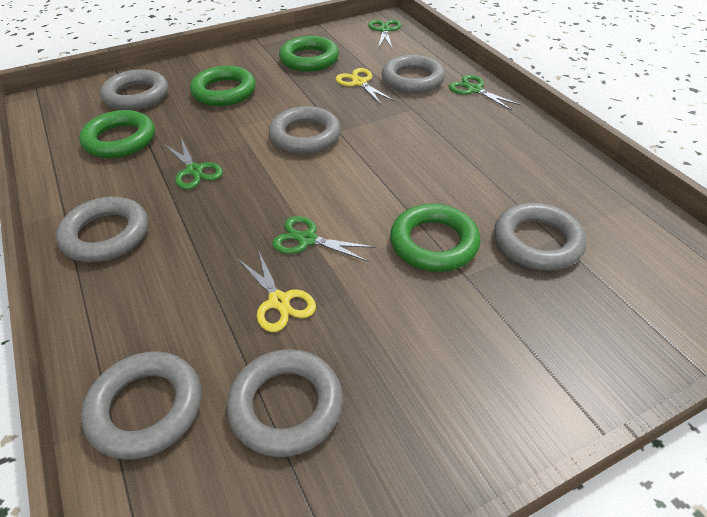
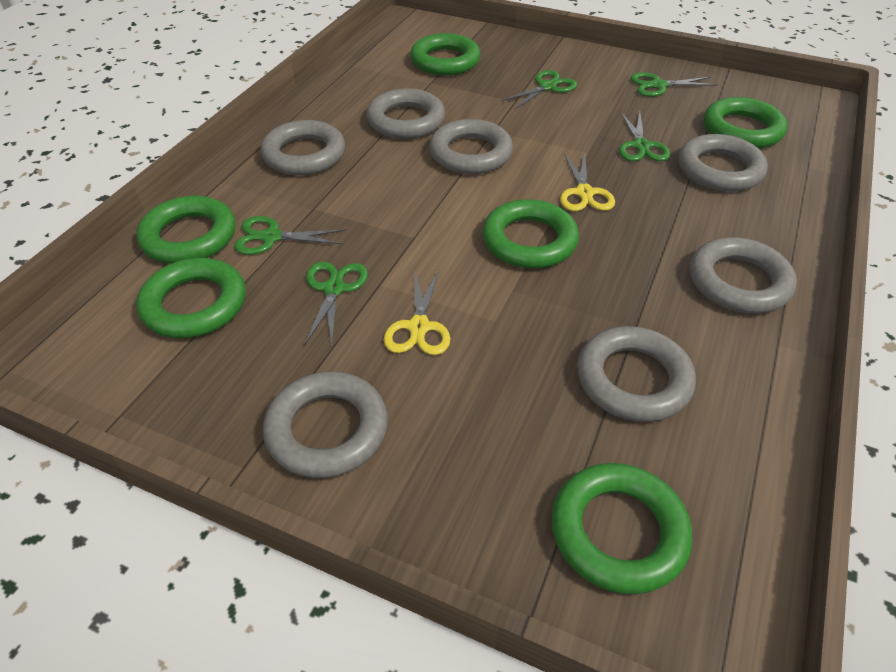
green ring: 4 -> 6
green scissors: 4 -> 5

